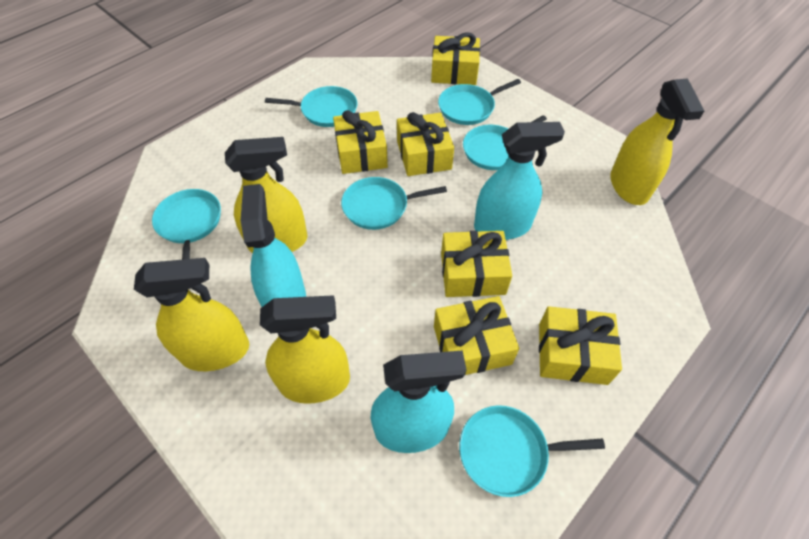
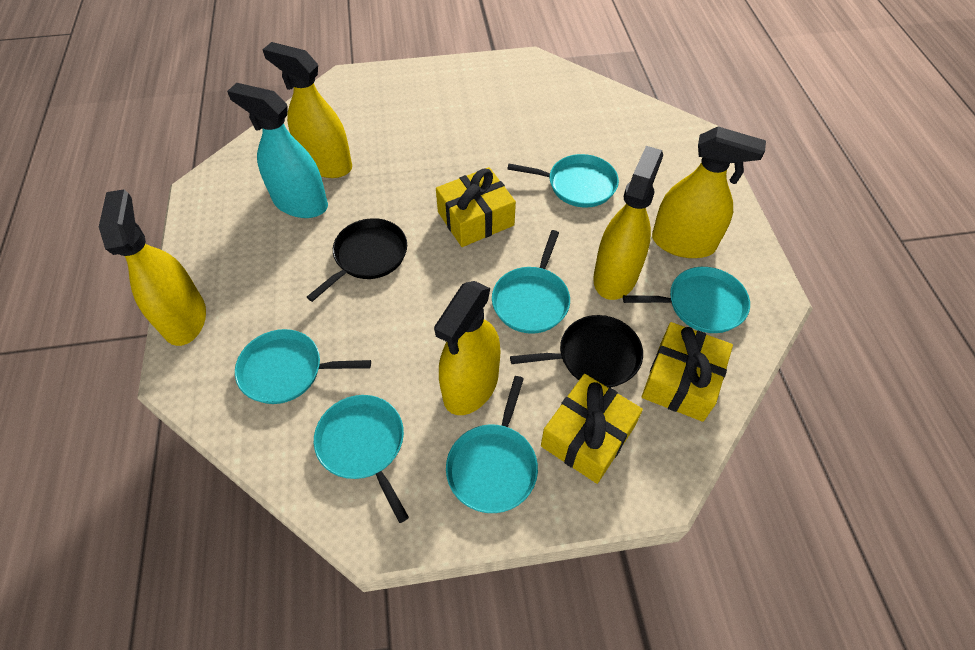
black pan: 0 -> 2
turquoise spray bottle: 3 -> 1
yellow gift: 6 -> 3
yellow spray bottle: 4 -> 5

